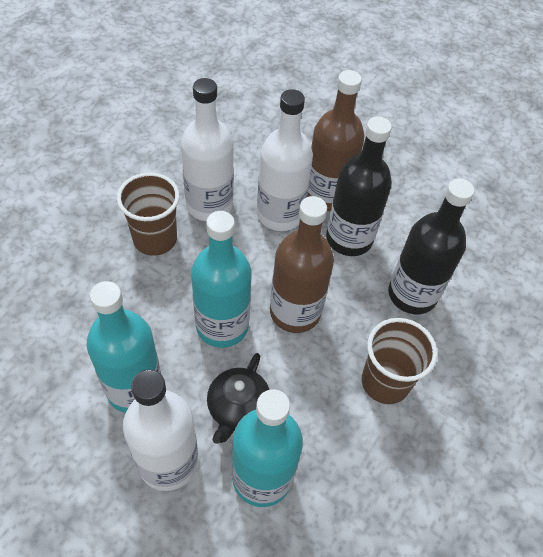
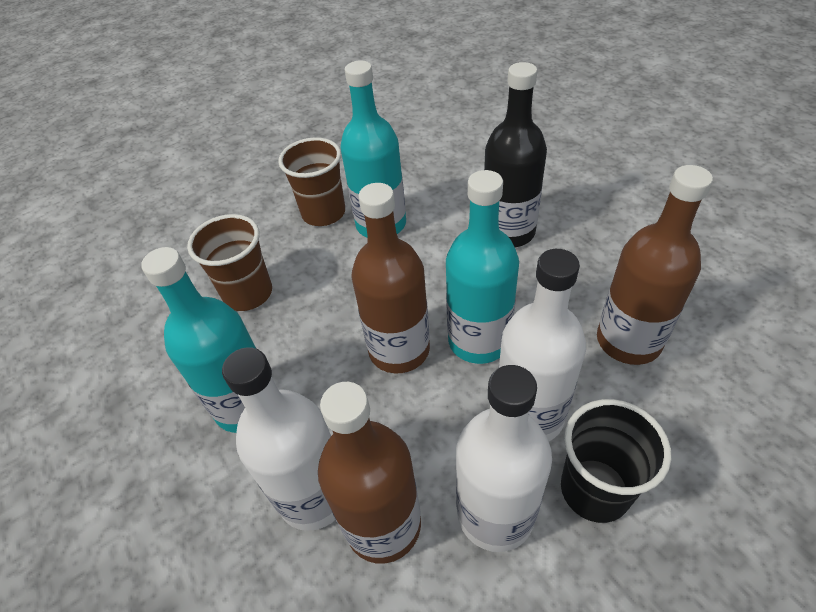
black bottle: 2 -> 1
black cup: 0 -> 1
black teapot: 1 -> 0
brown bottle: 2 -> 3

